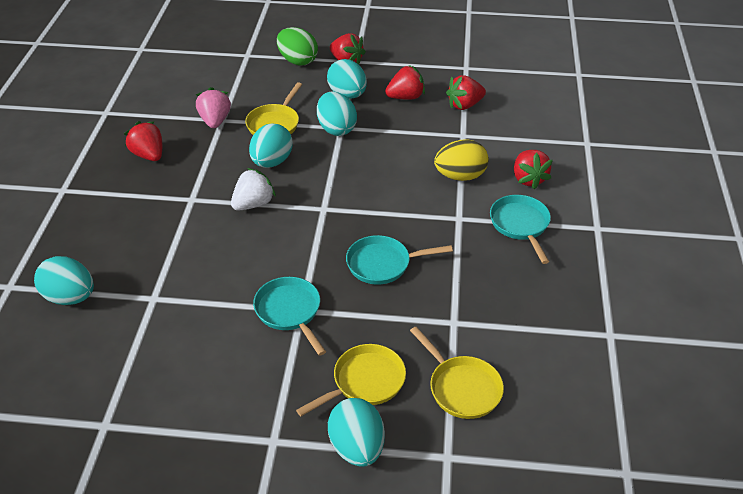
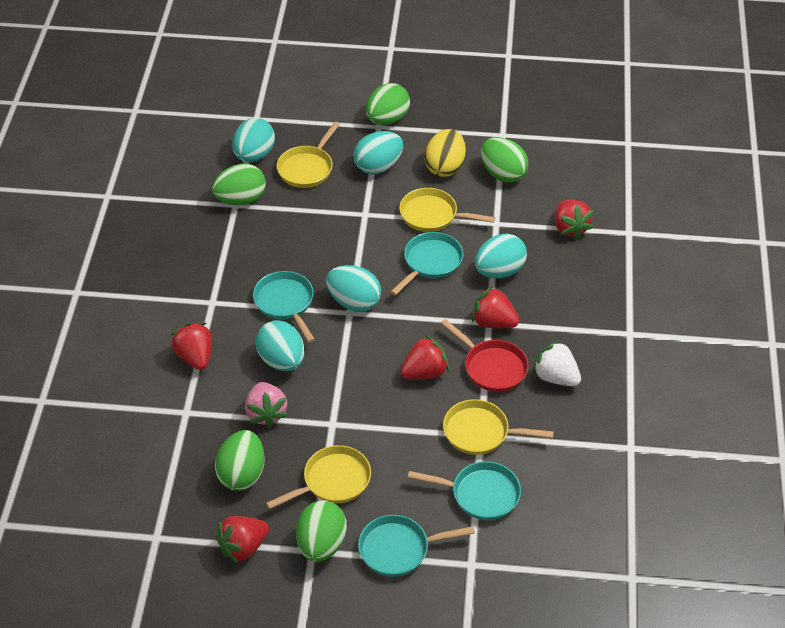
green egg: 1 -> 5
red pan: 0 -> 1
turquoise pan: 3 -> 4
yellow pan: 3 -> 4

